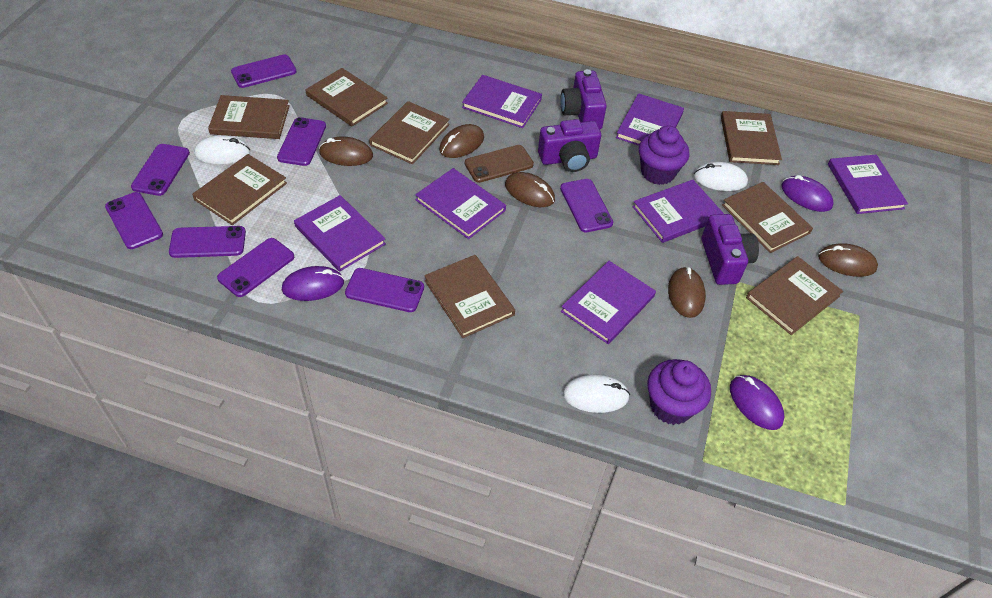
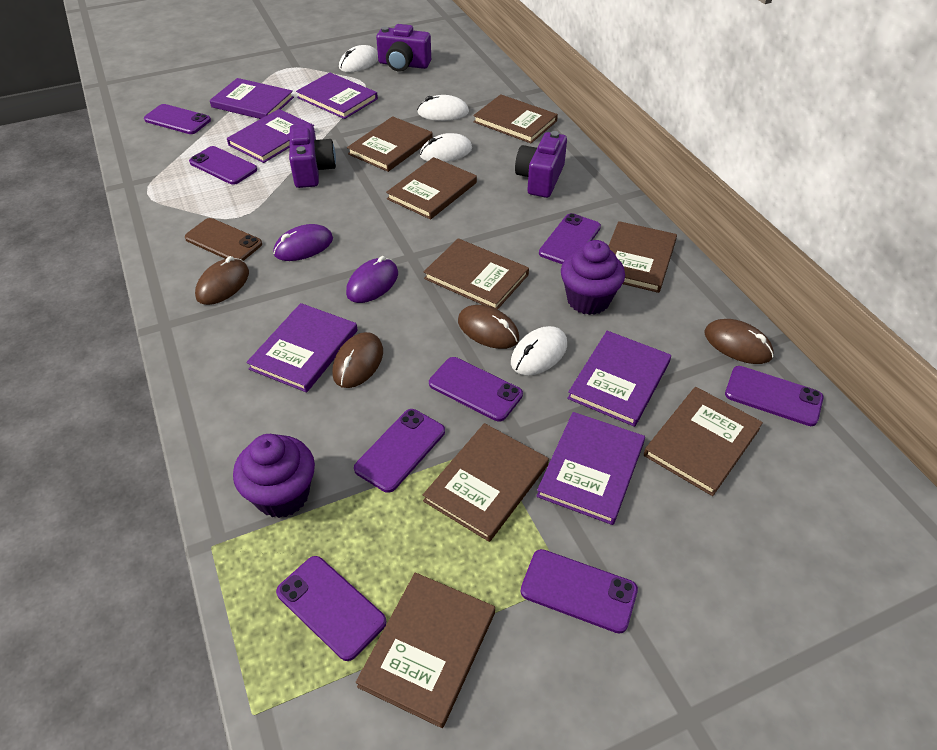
brown mouse: 5 -> 4
purple book: 7 -> 6
purple mouse: 3 -> 2
white mouse: 3 -> 4

